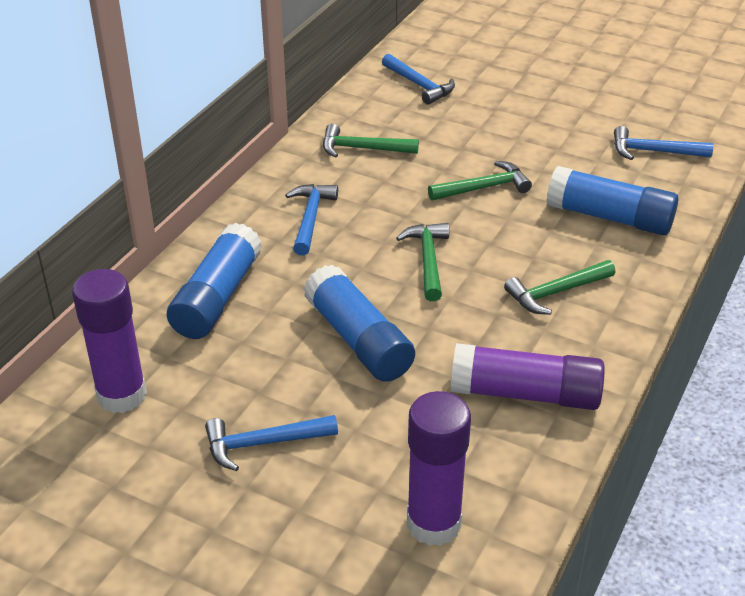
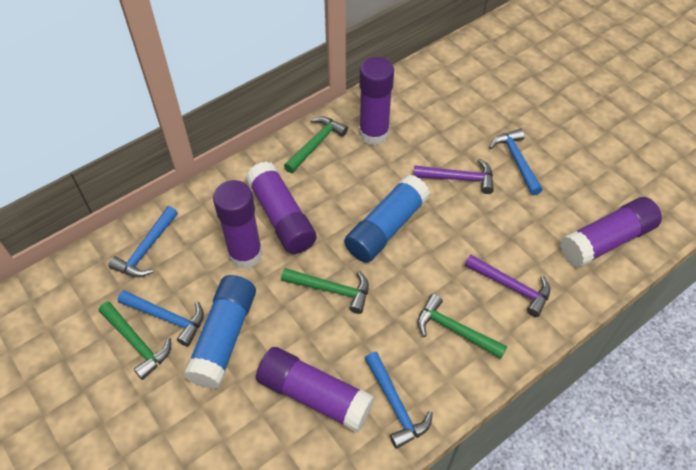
blue glue stick: 3 -> 2
purple glue stick: 3 -> 5
purple hammer: 0 -> 2

